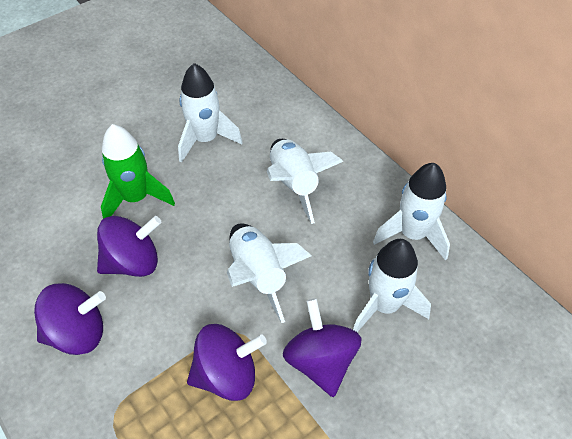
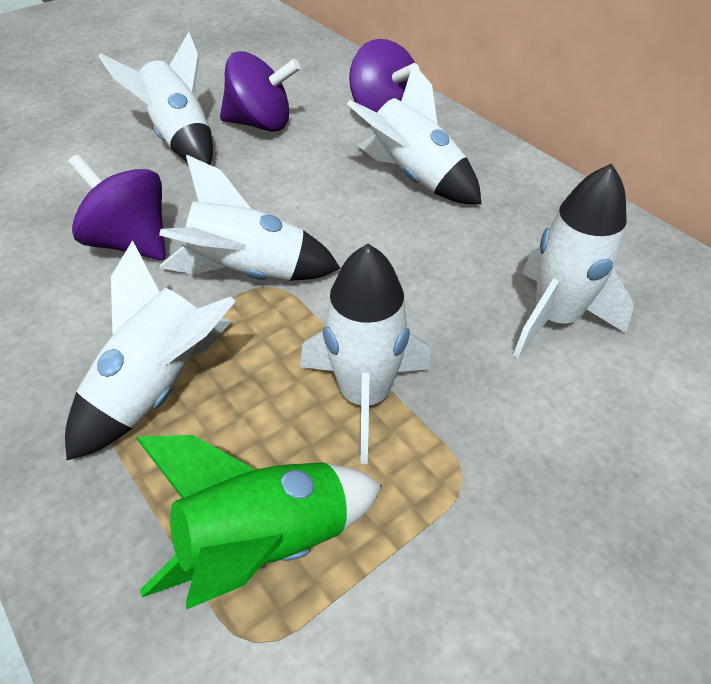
purple spinning top: 4 -> 3
white rocket: 5 -> 6

